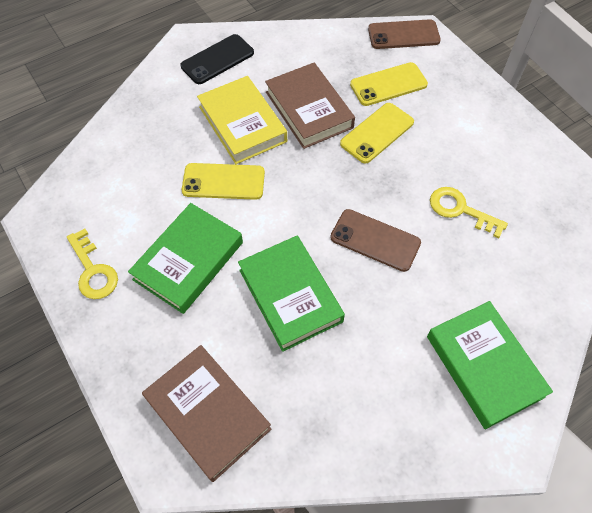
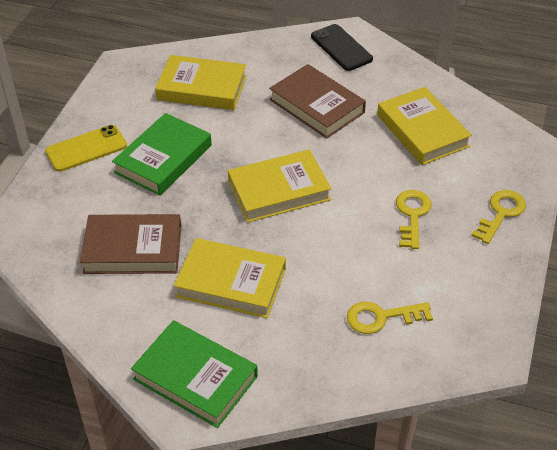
brown phone: 2 -> 0
green book: 3 -> 2
yellow book: 1 -> 4
yellow key: 2 -> 3
yellow phone: 3 -> 1

